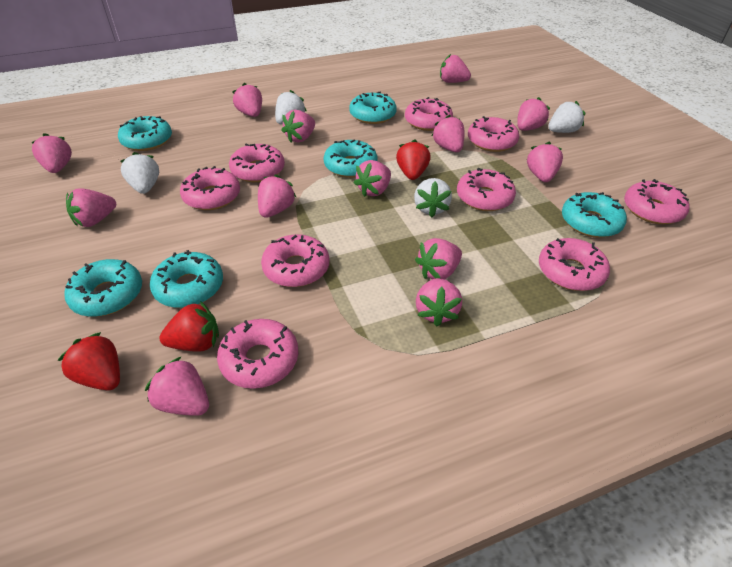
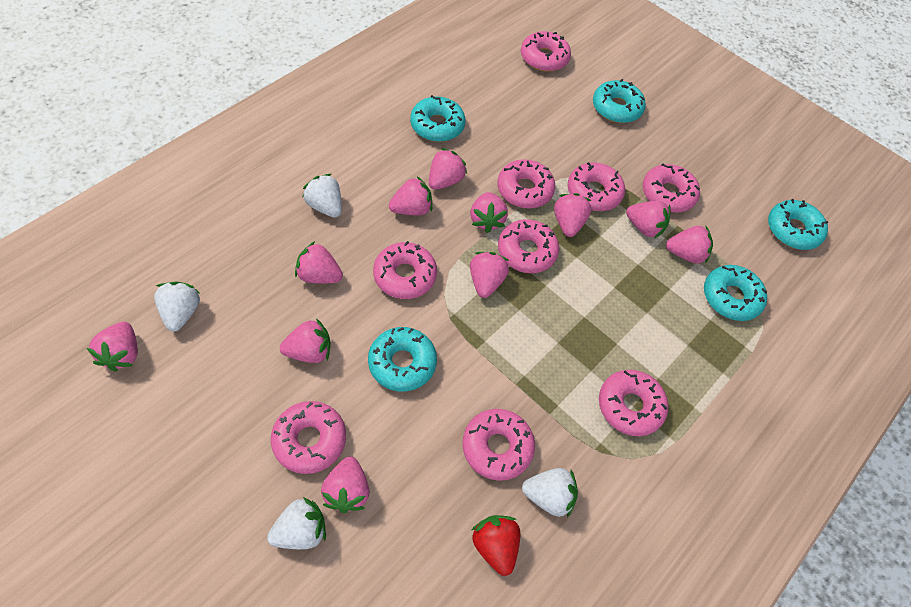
pink strawberry: 13 -> 11
red strawberry: 3 -> 1
turquoise donut: 6 -> 5

